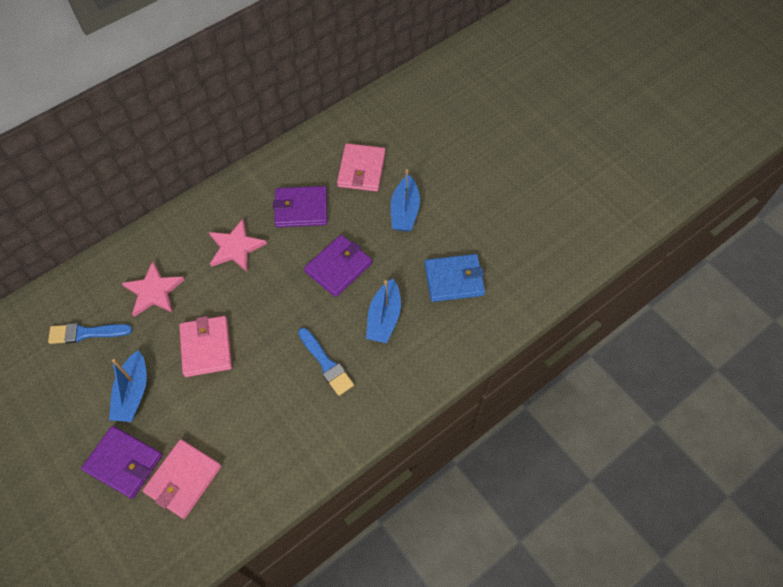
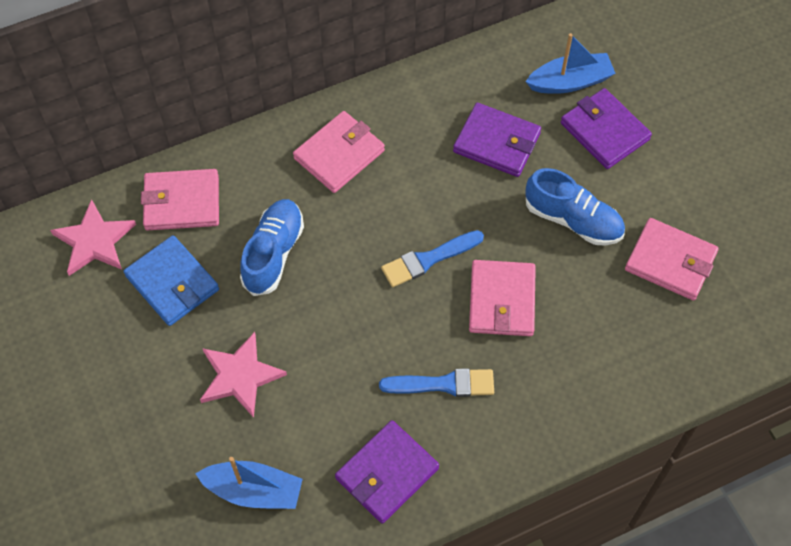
blue boat: 3 -> 2
blue shoe: 0 -> 2
pink wallet: 3 -> 4

